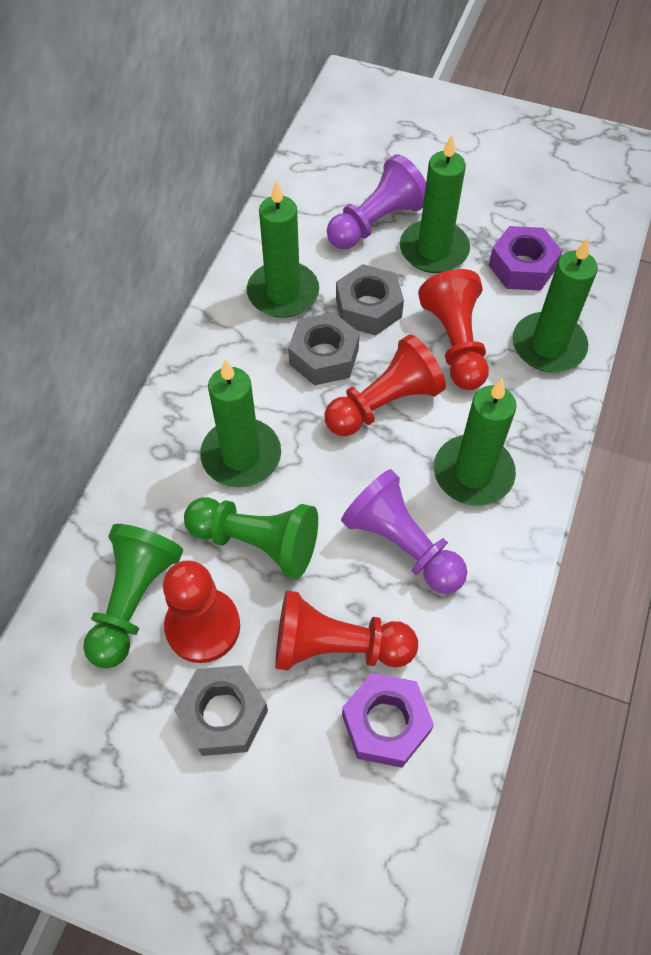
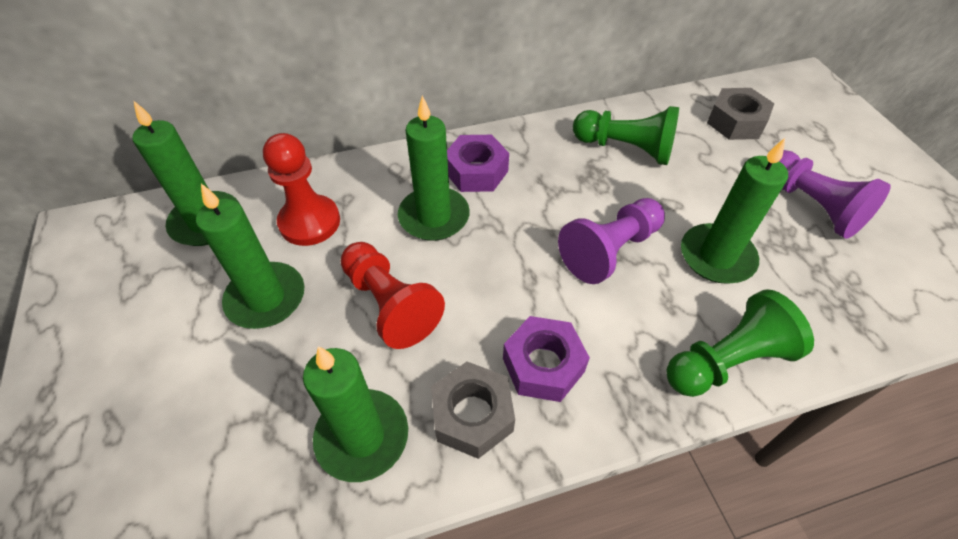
grey nut: 3 -> 2
red pawn: 4 -> 2

